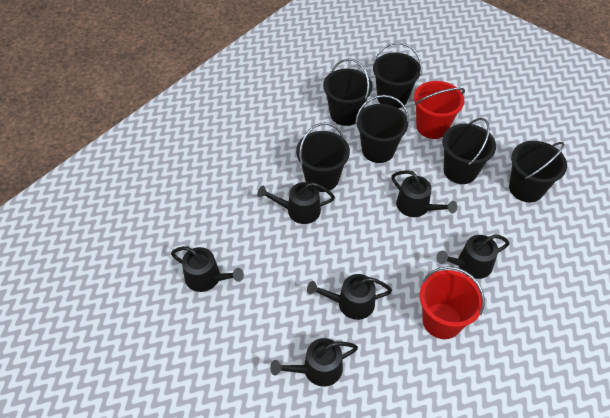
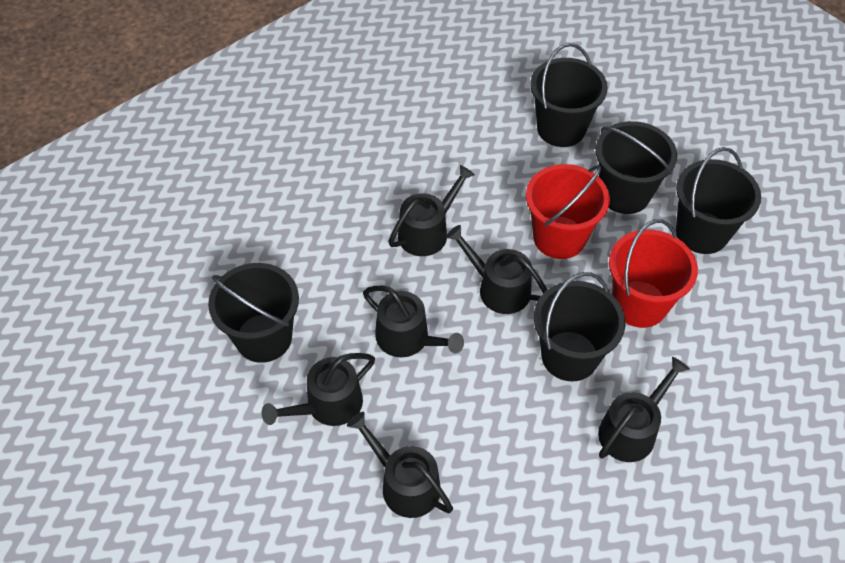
black bucket: 6 -> 5

